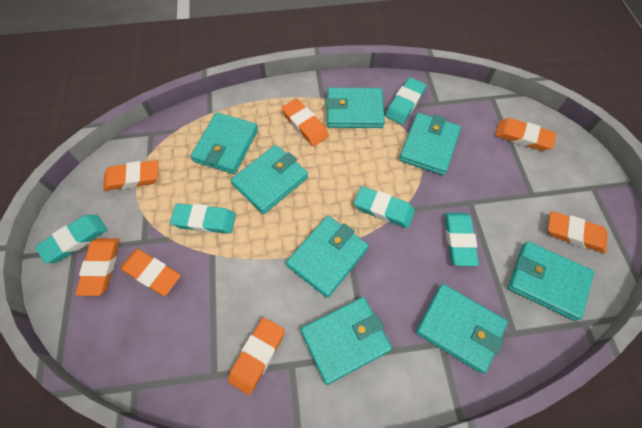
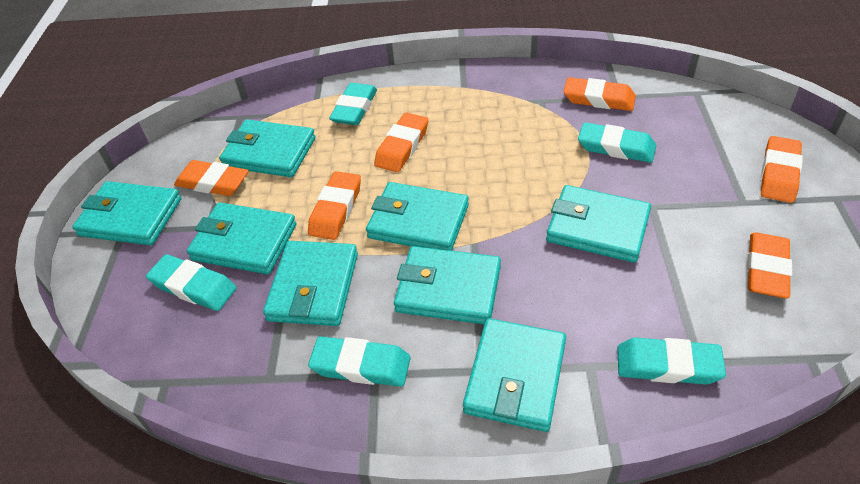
orange eraser: 7 -> 6

